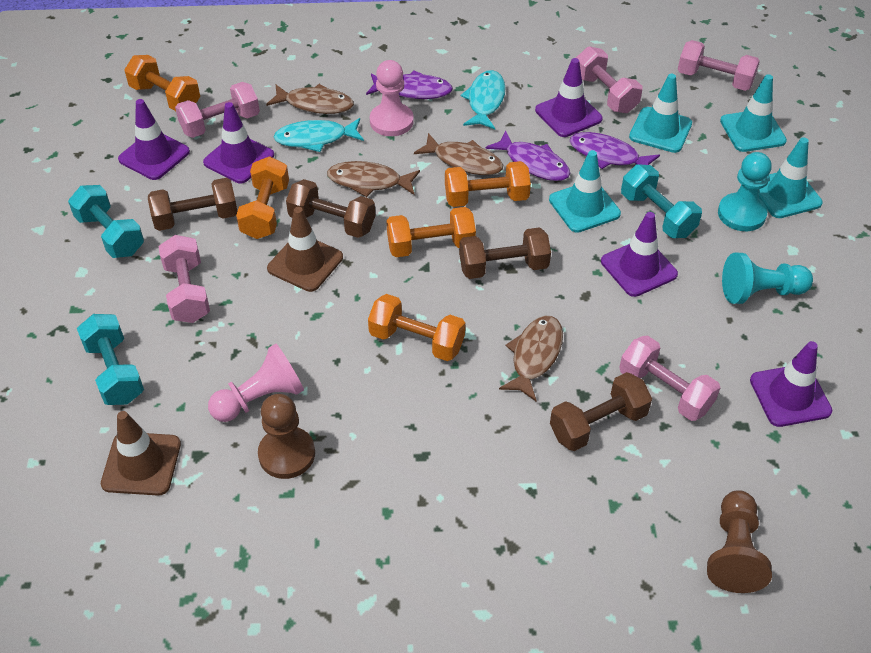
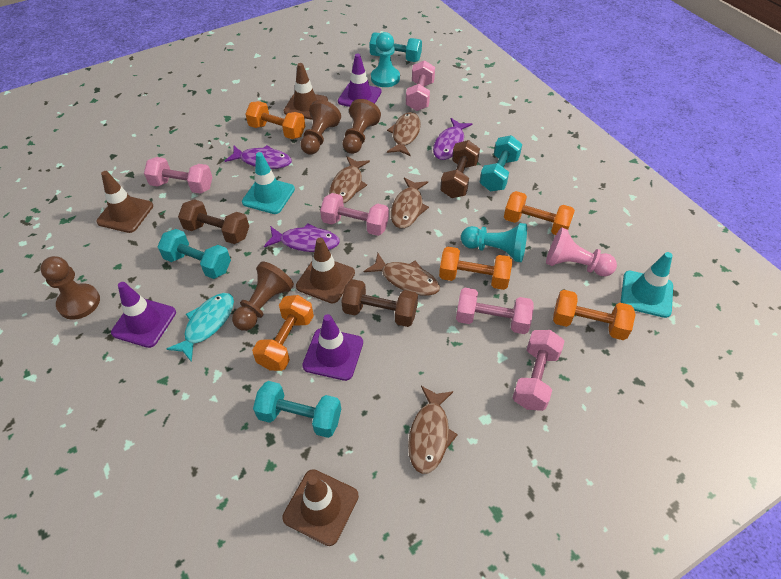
brown dumbbell: 4 -> 3
brown fish: 4 -> 5
brown pawn: 2 -> 4
brown traffic cone: 2 -> 4
pink pawn: 2 -> 1
purple traffic cone: 5 -> 3
turquoise dumbbell: 3 -> 4
turquoise fish: 2 -> 1
turquoise traffic cone: 4 -> 2

